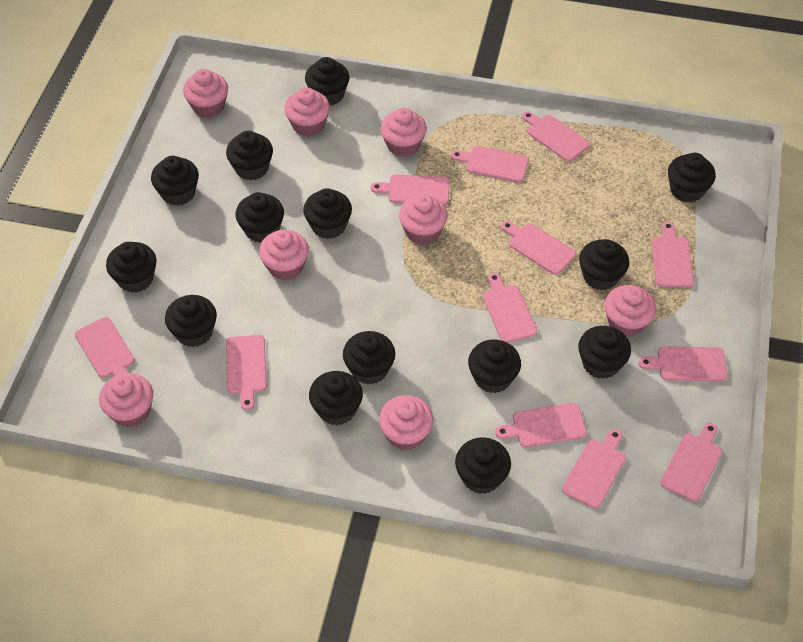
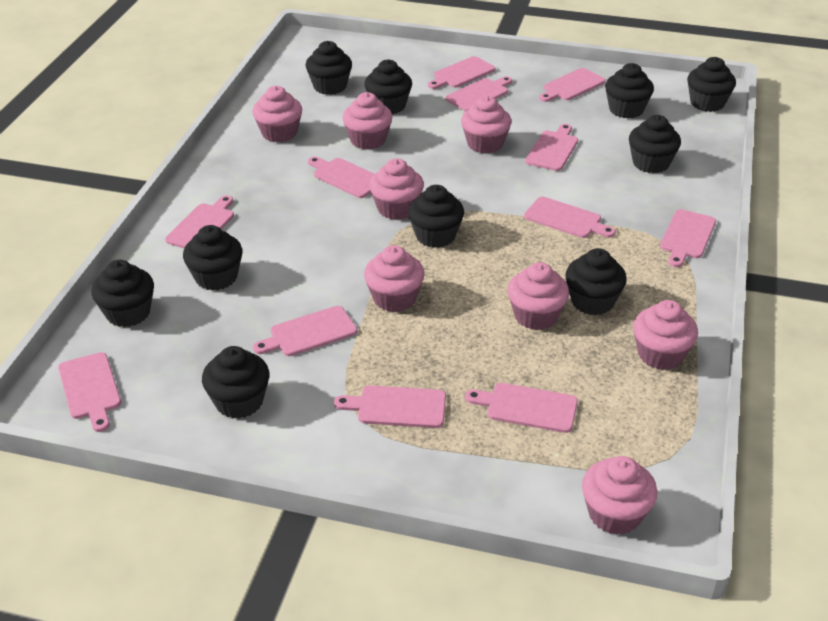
black cupcake: 14 -> 10

